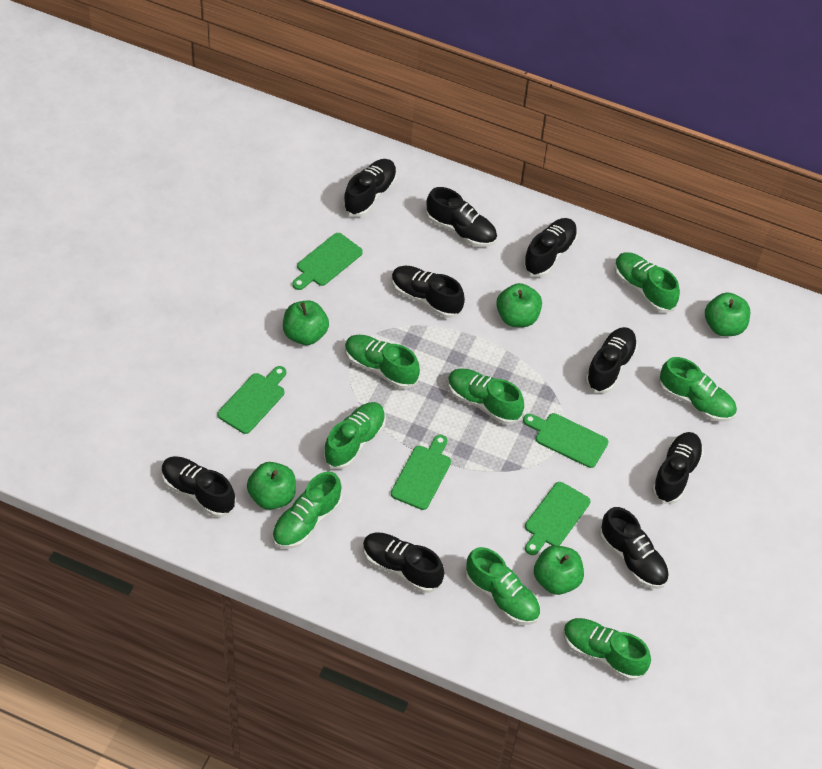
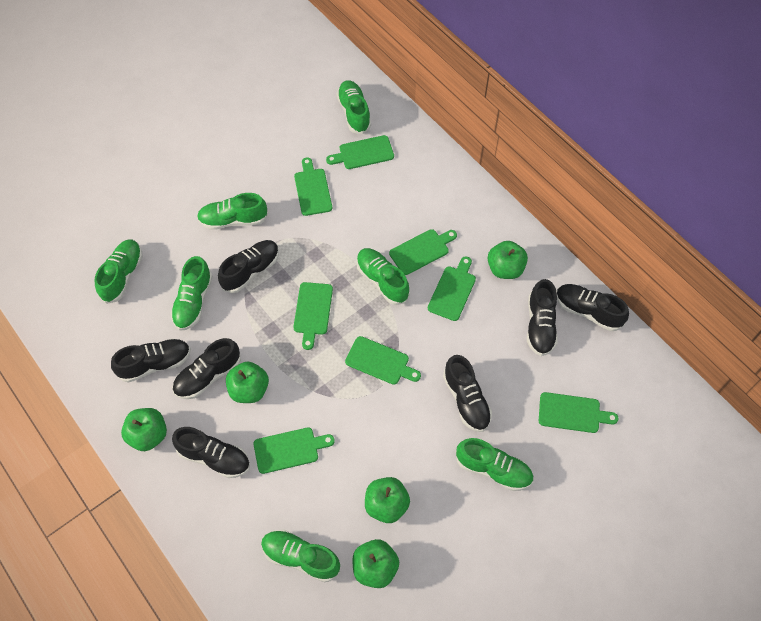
black shoe: 9 -> 7
green cutting board: 5 -> 8
green shoe: 8 -> 7

